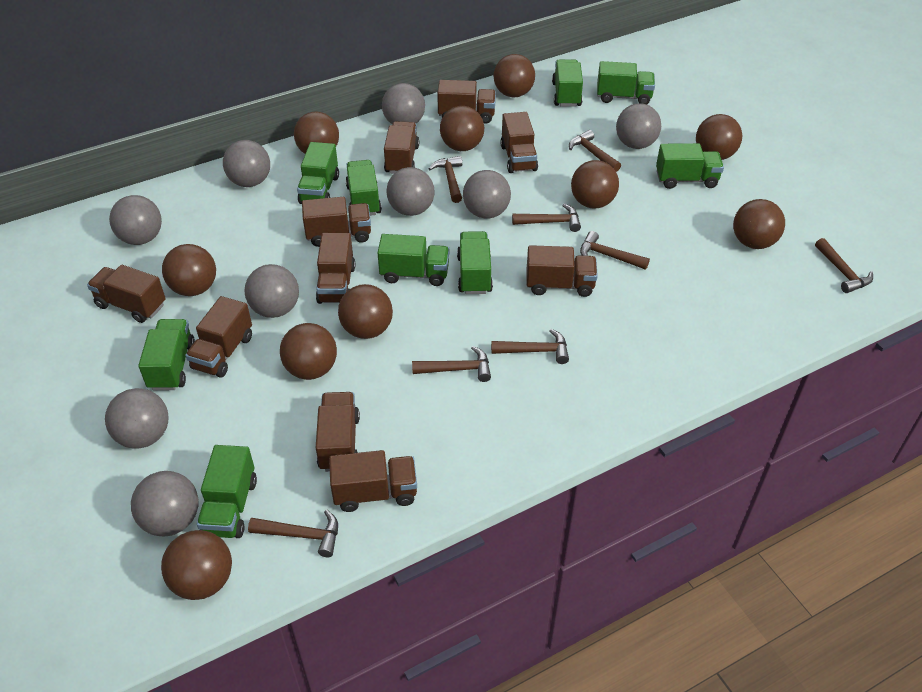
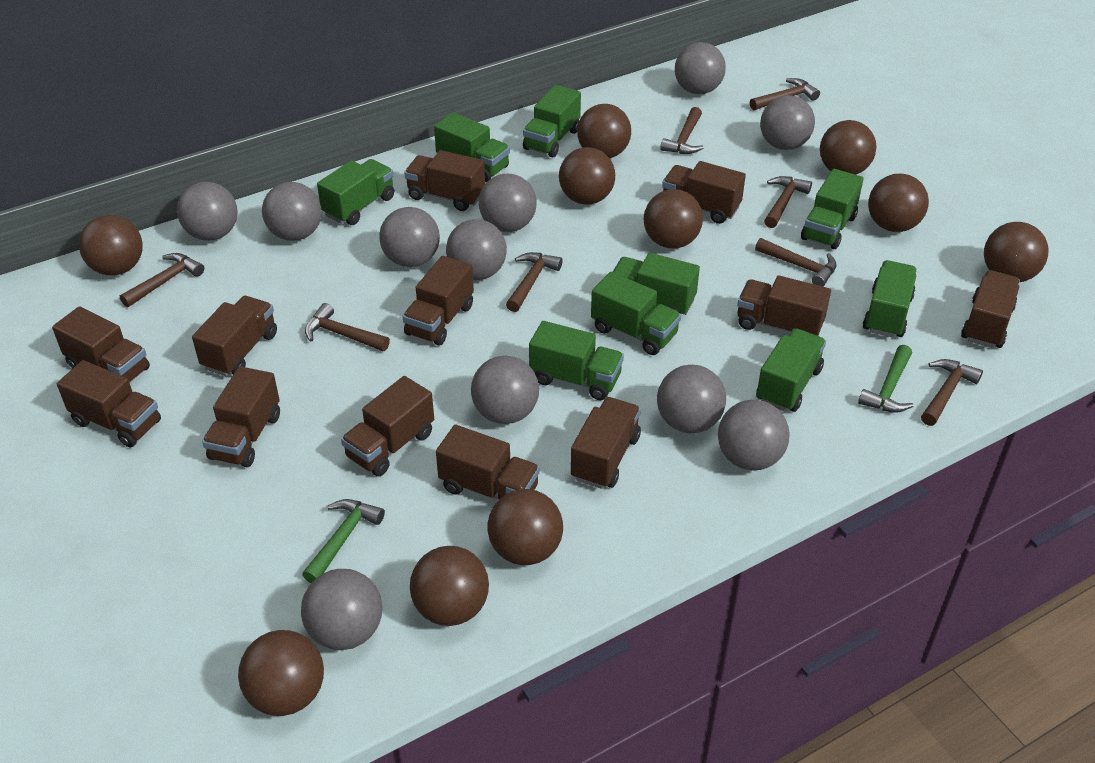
brown truck: 10 -> 12
green hammer: 0 -> 2
grey ball: 9 -> 11

